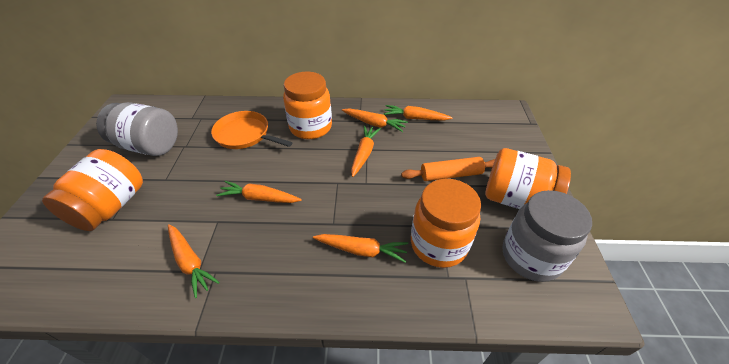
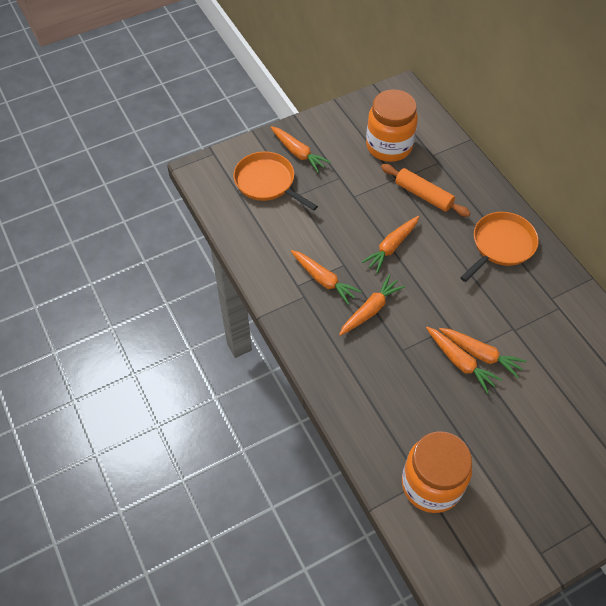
grey jar: 2 -> 0
orange jar: 4 -> 2
orange pan: 1 -> 2

